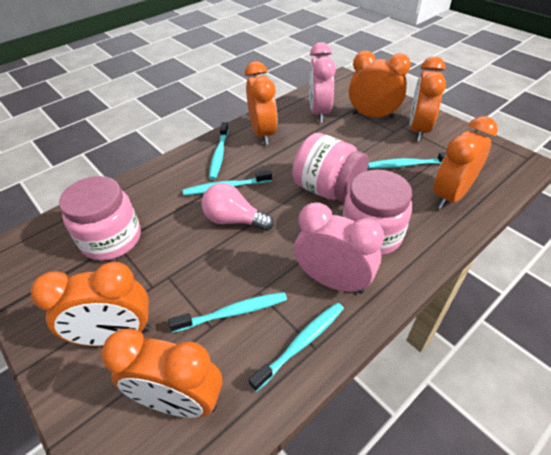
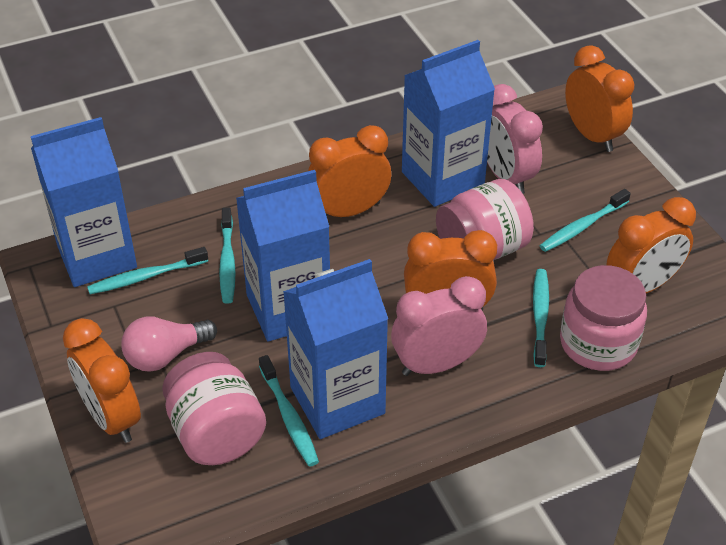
blue carton: 0 -> 4
orange clock: 6 -> 5

